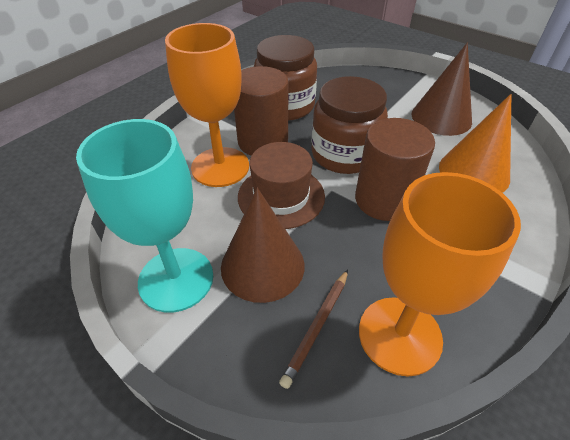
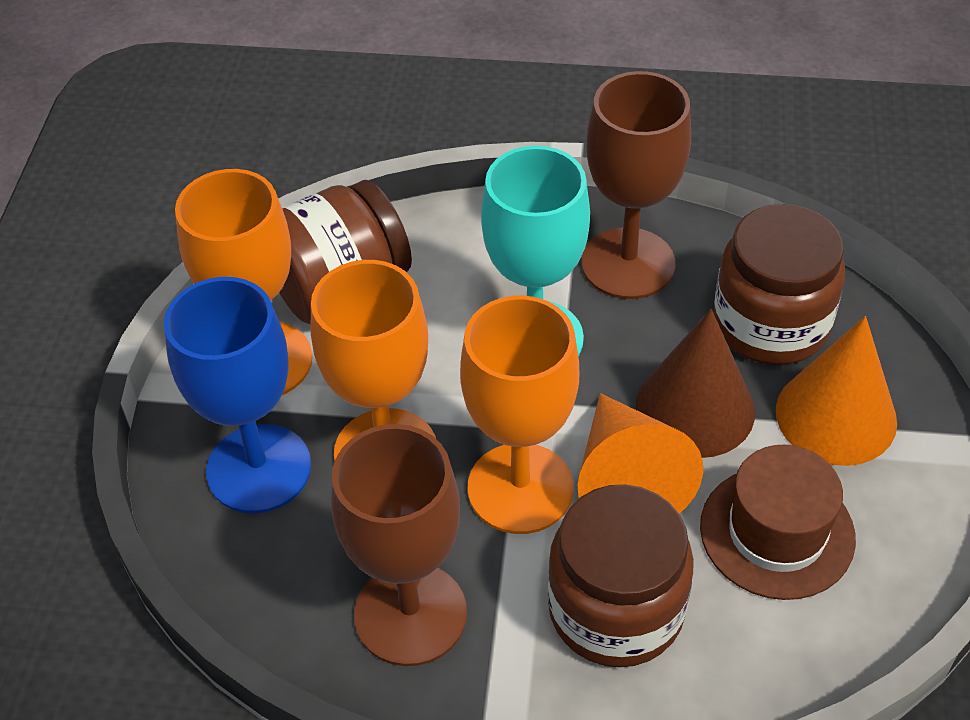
blue goblet: 0 -> 1
brown cone: 2 -> 1
brown cylinder: 2 -> 0
brown goblet: 0 -> 2
brown jar: 2 -> 3
brown pencil: 1 -> 0
orange cone: 1 -> 2
orange goblet: 2 -> 3

